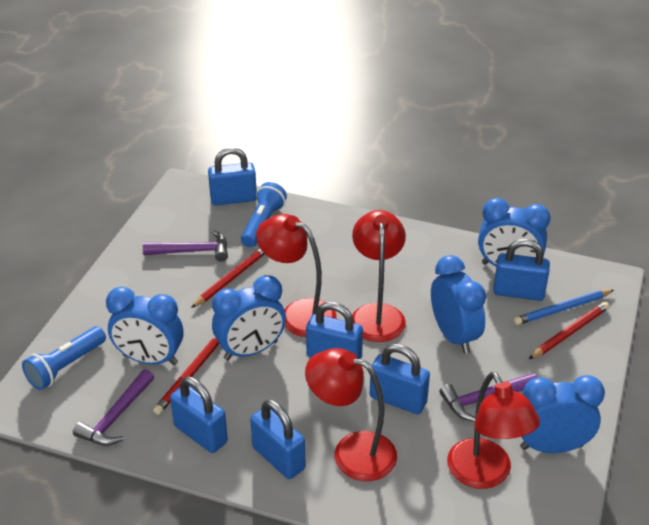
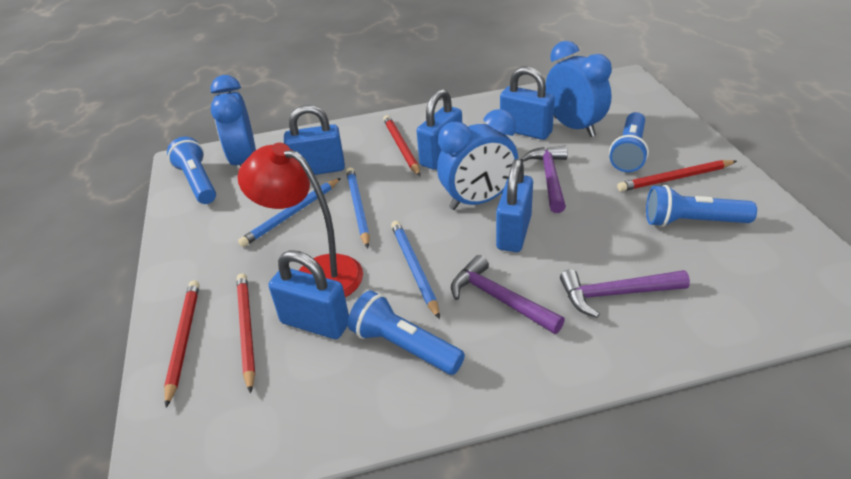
blue clock: 5 -> 3
blue flashlight: 2 -> 4
blue padlock: 6 -> 5
blue pencil: 1 -> 3
red lamp: 4 -> 1
red pencil: 3 -> 4

